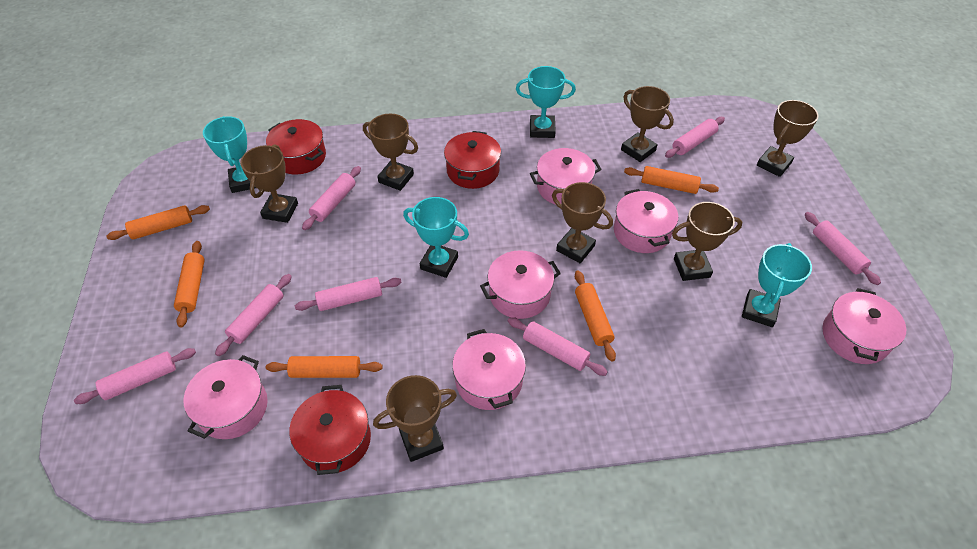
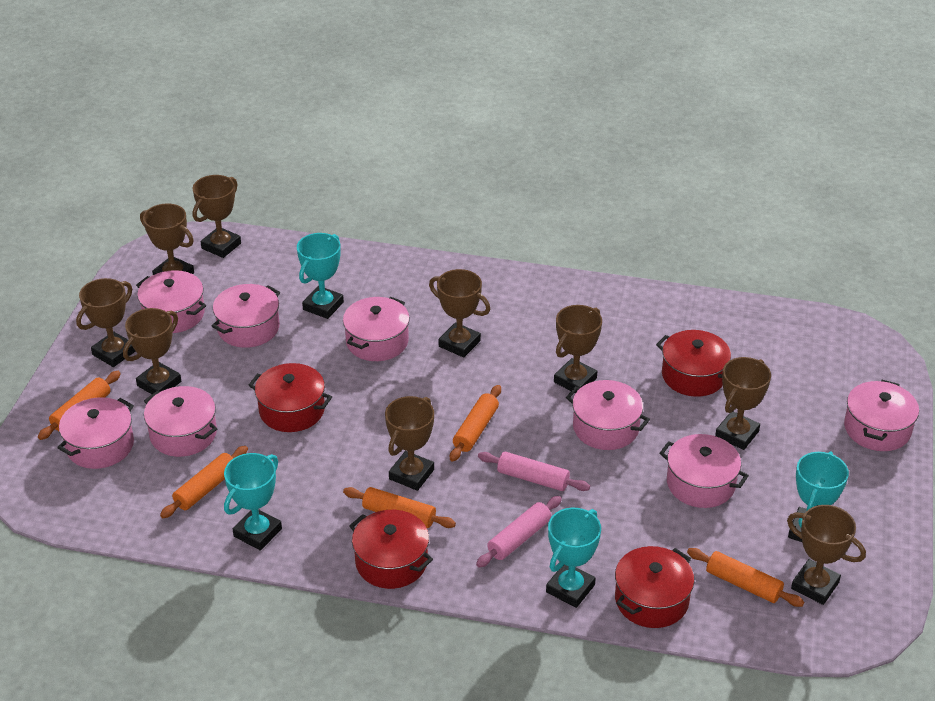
brown trophy: 7 -> 9
pink pot: 6 -> 8
pink rolling pin: 7 -> 2
red pot: 3 -> 4

